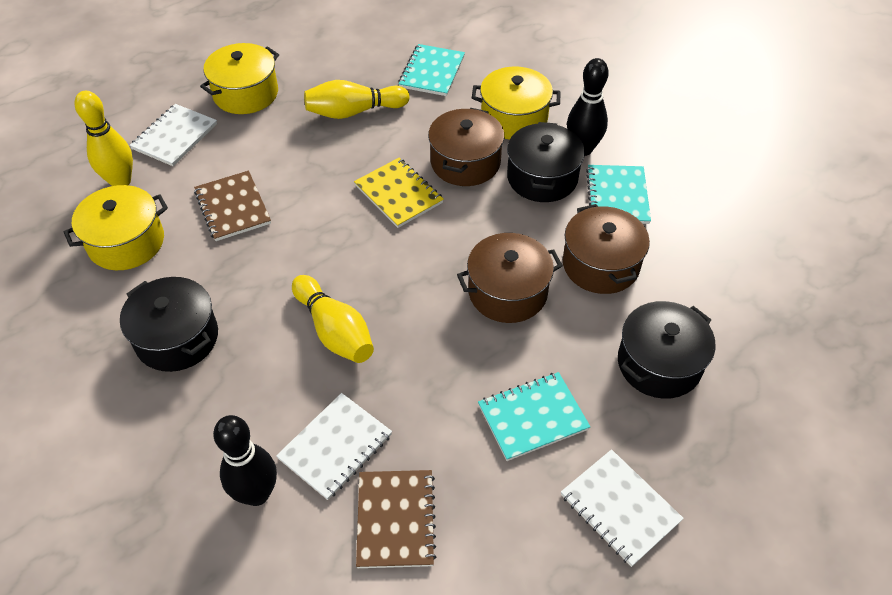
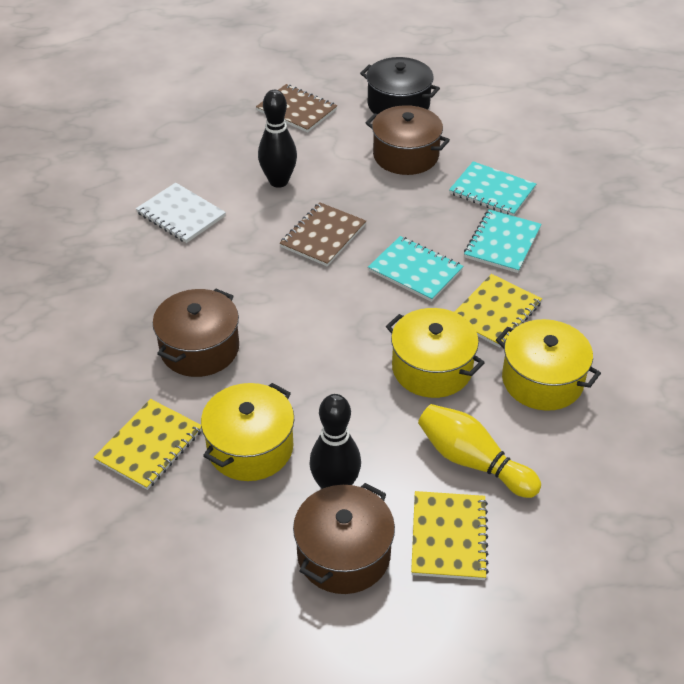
black pot: 3 -> 1
white notebook: 3 -> 1
yellow bowling pin: 3 -> 1
yellow notebook: 1 -> 3

